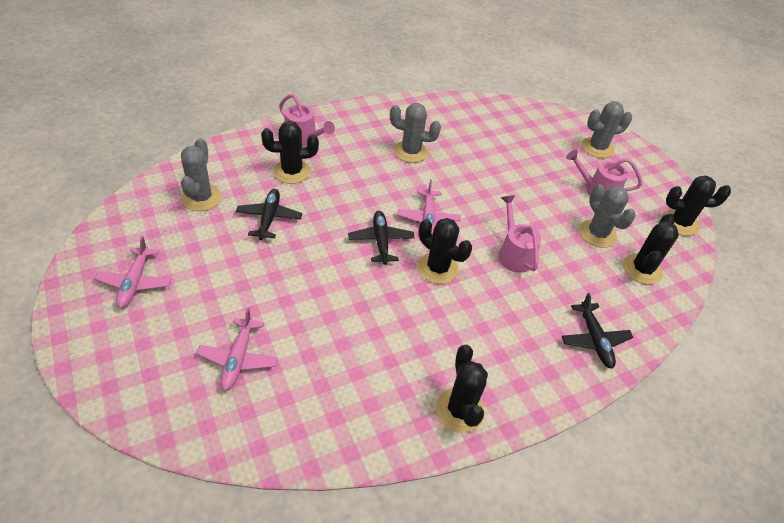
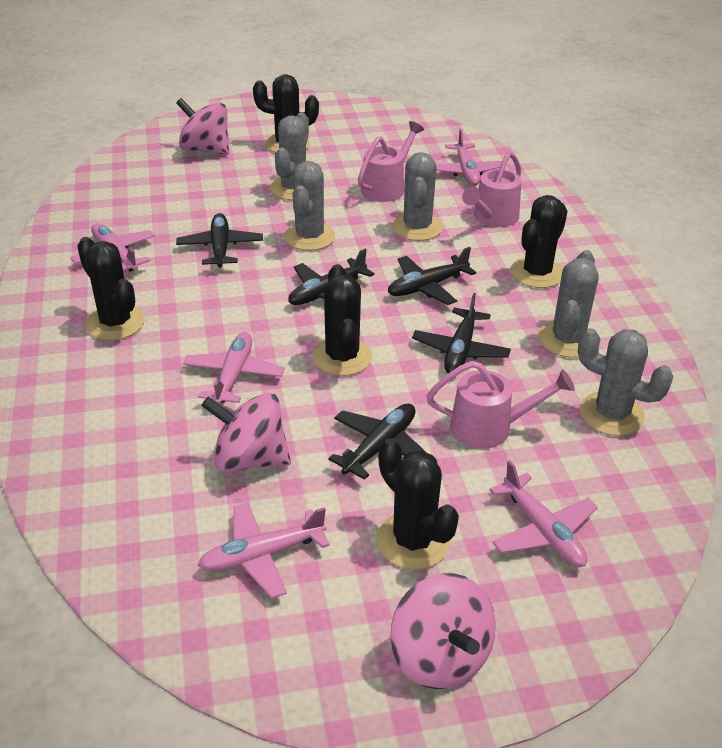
black plane: 3 -> 5
grey cactus: 4 -> 5
pink plane: 3 -> 5
pink spinning top: 0 -> 3

